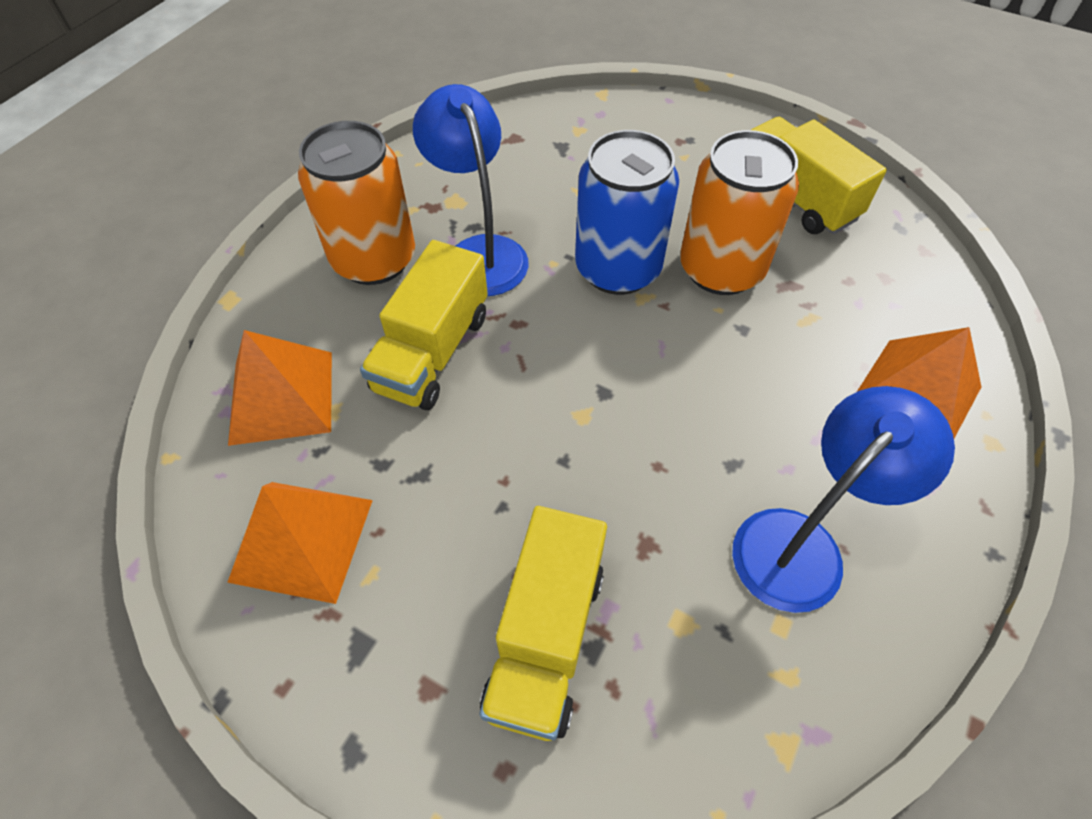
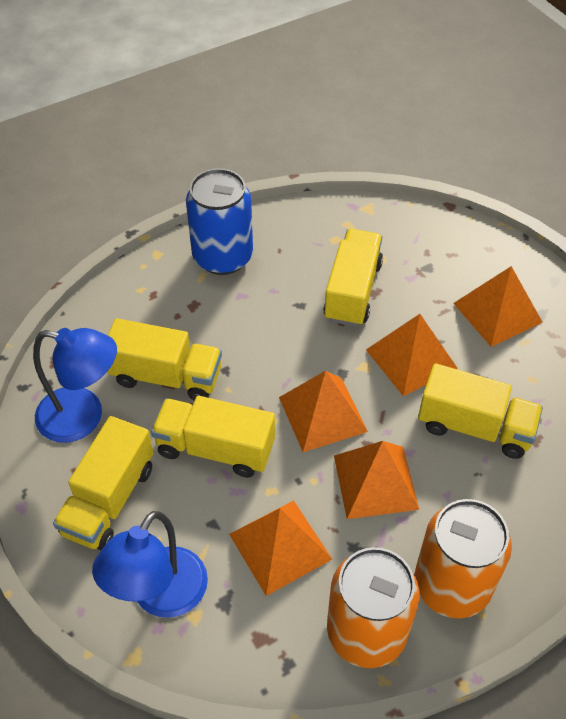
orange pyramid: 3 -> 5
yellow truck: 3 -> 5

